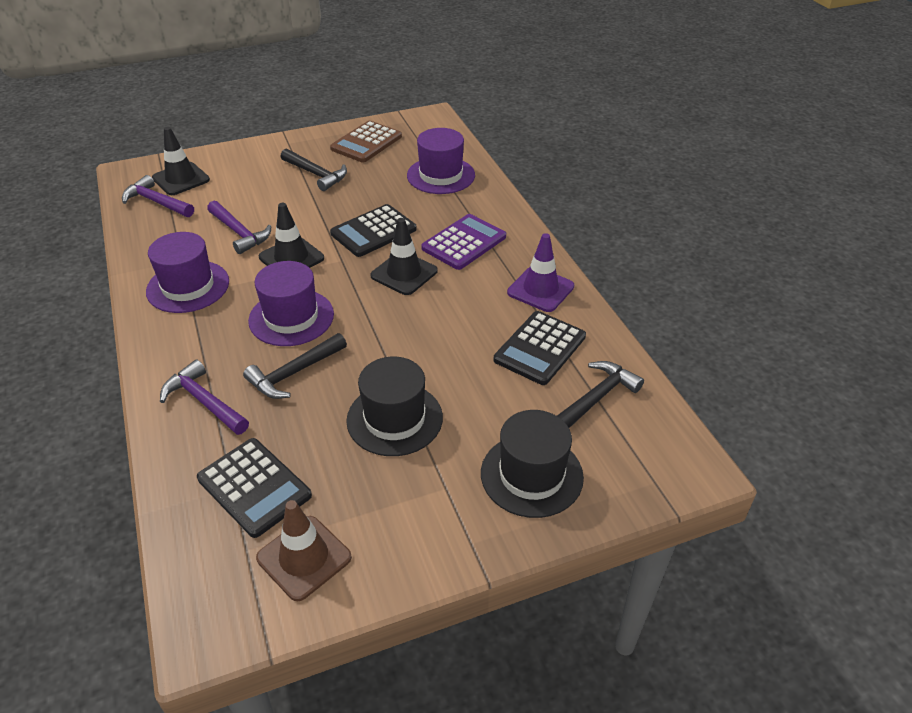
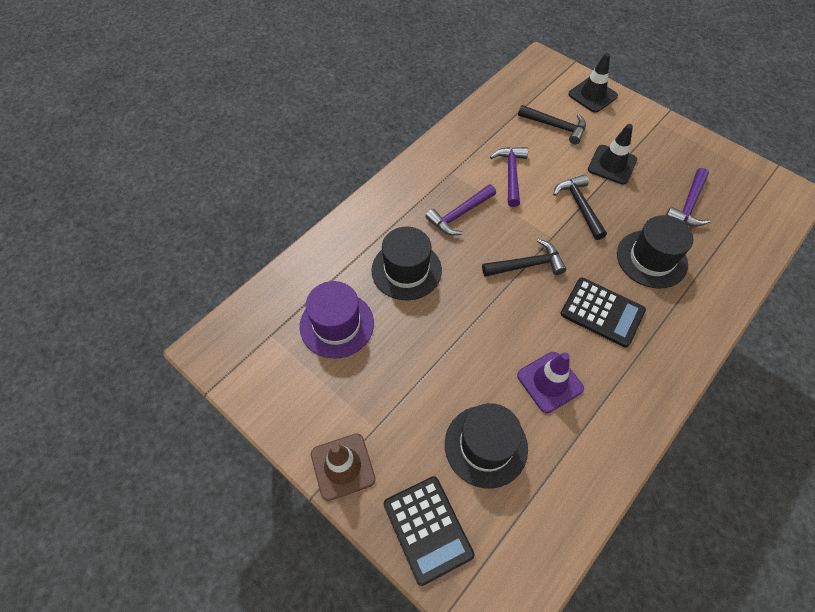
black calculator: 3 -> 2
black hat: 2 -> 3
black traffic cone: 3 -> 2
brown calculator: 1 -> 0
purple calculator: 1 -> 0
purple hat: 3 -> 1

